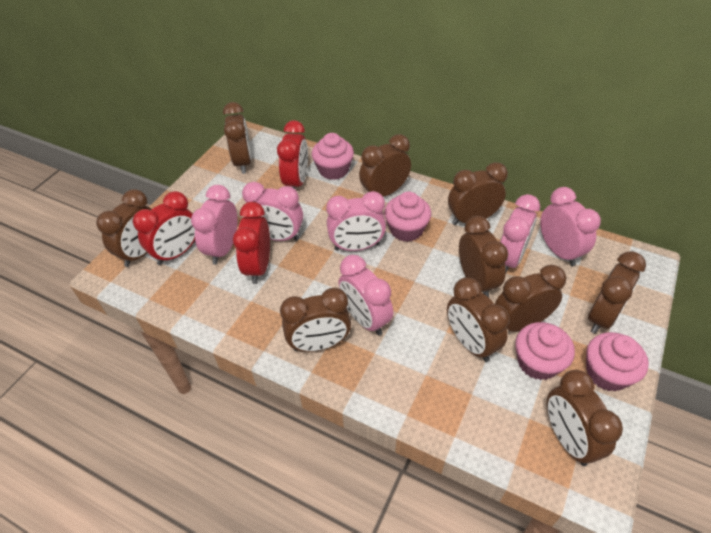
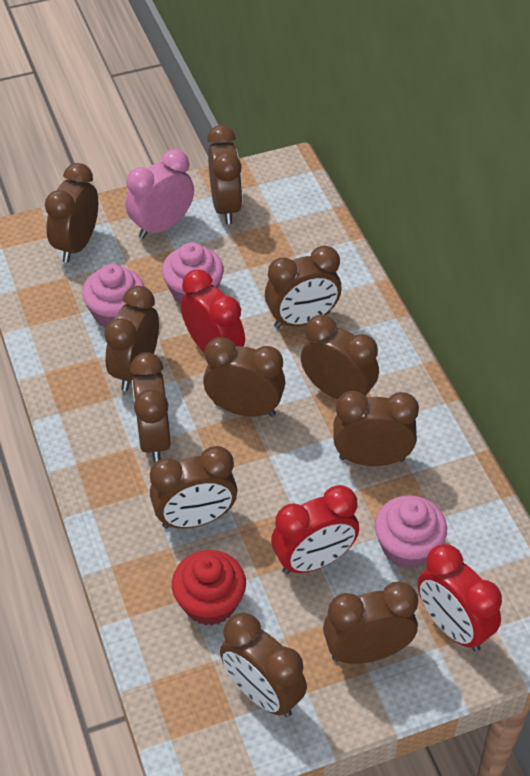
brown clock: 10 -> 11
pink clock: 6 -> 1
pink cupcake: 4 -> 3
red cupcake: 0 -> 1

